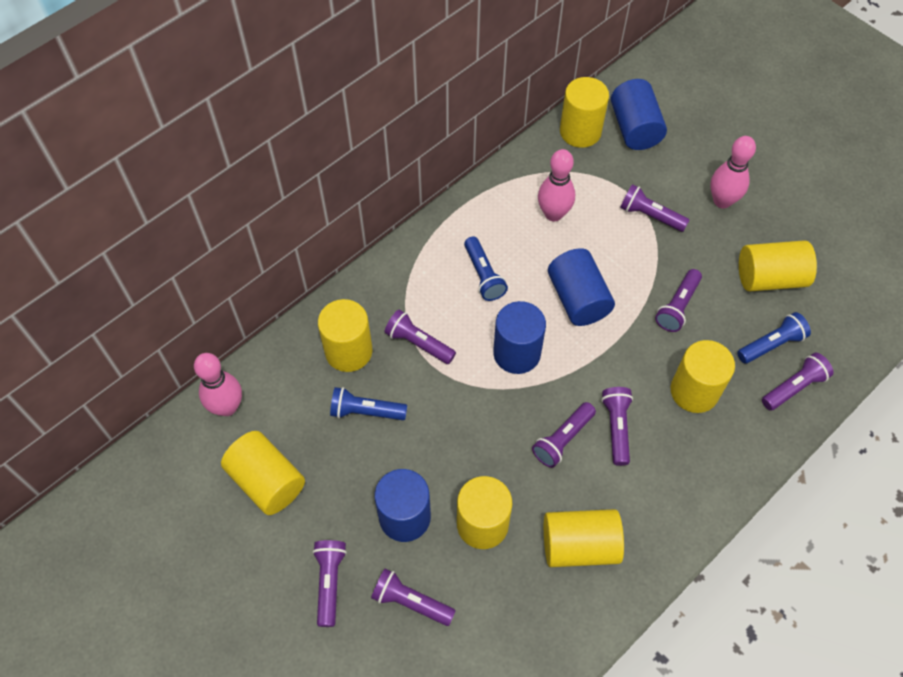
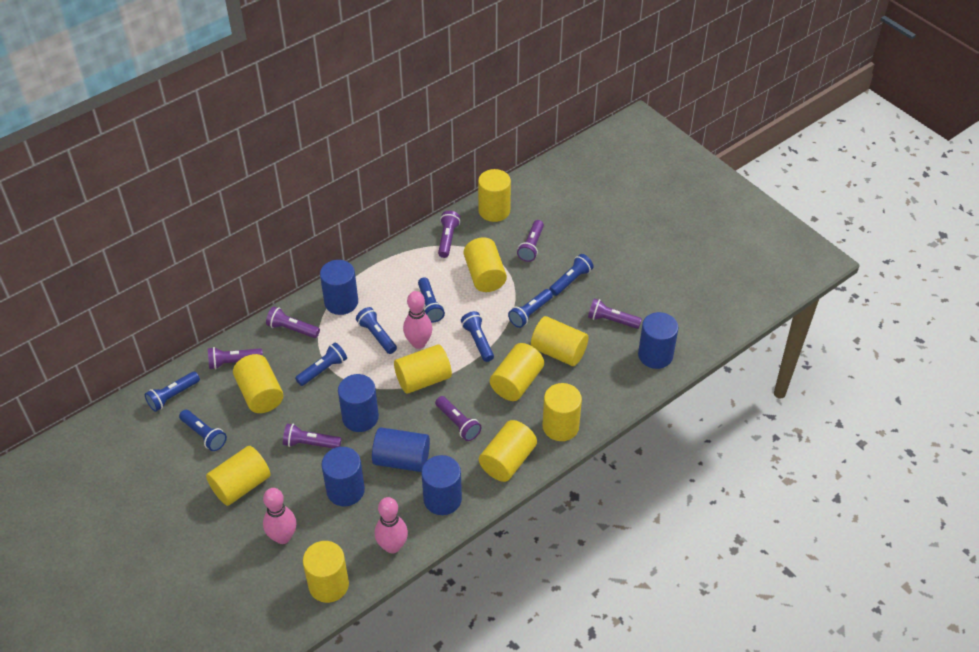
blue cylinder: 4 -> 6
blue flashlight: 3 -> 8
purple flashlight: 8 -> 7
yellow cylinder: 7 -> 10

